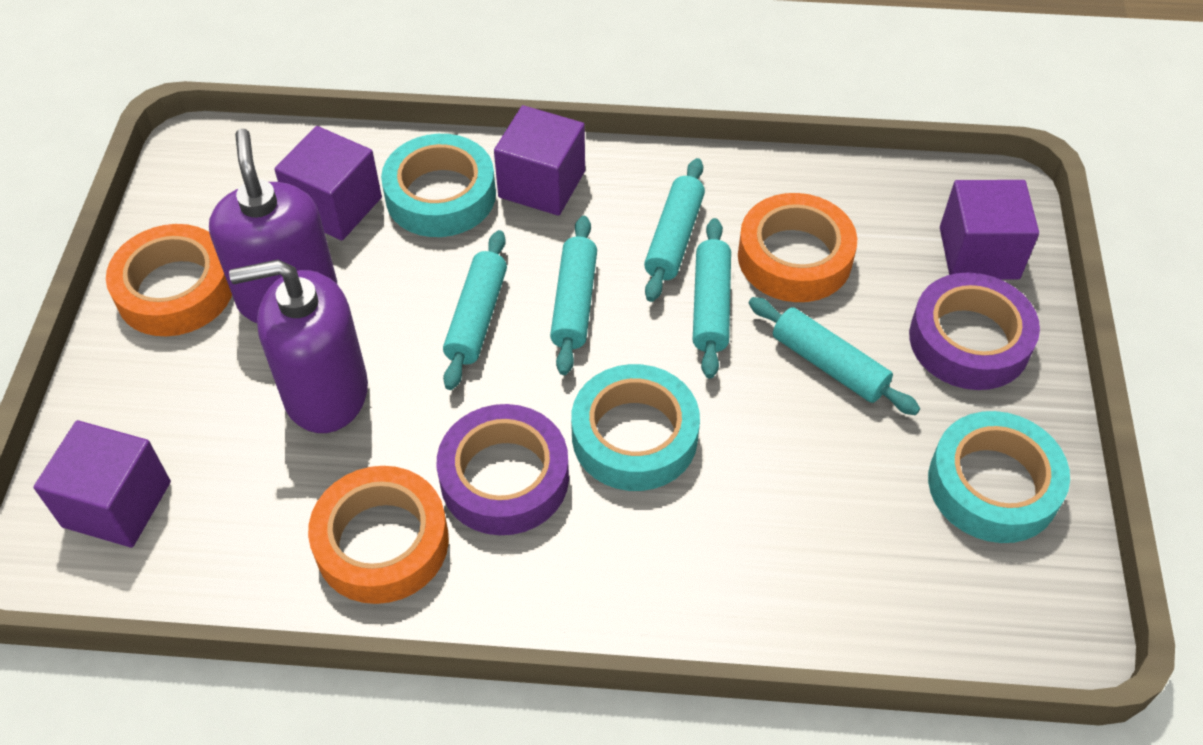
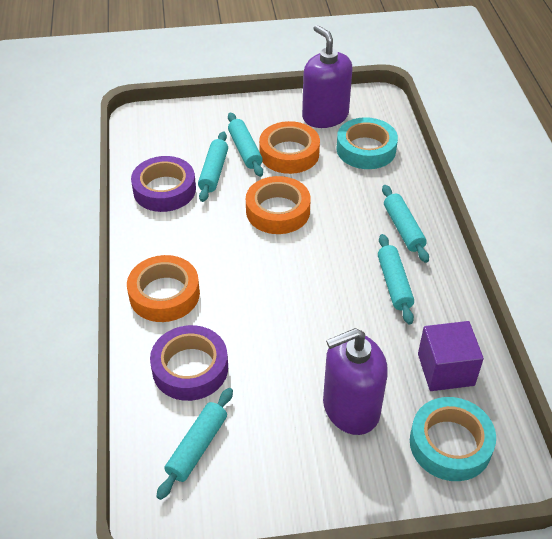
purple cube: 4 -> 1
turquoise tape: 3 -> 2

